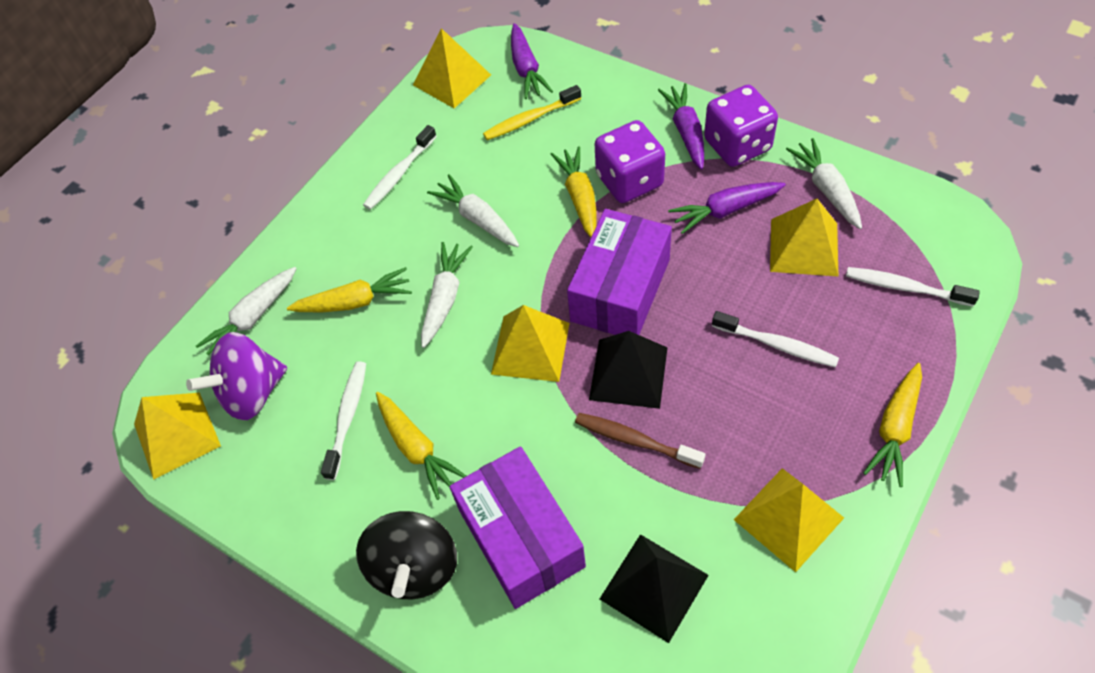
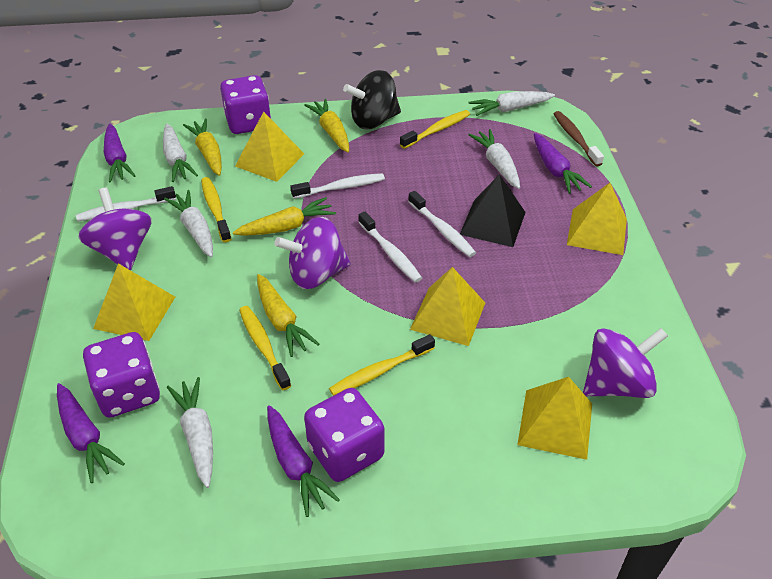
black pyramid: 2 -> 1
purple box: 2 -> 0
purple carrot: 3 -> 4
purple dice: 2 -> 3
purple spinning top: 1 -> 3
white carrot: 4 -> 5
yellow toothbrush: 1 -> 4

